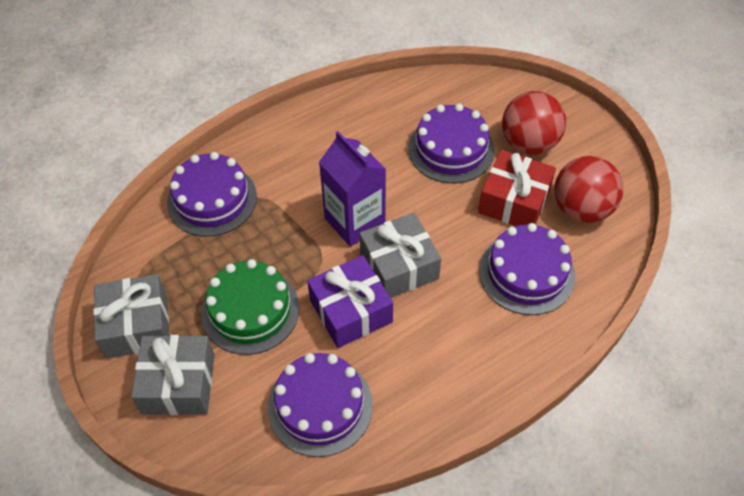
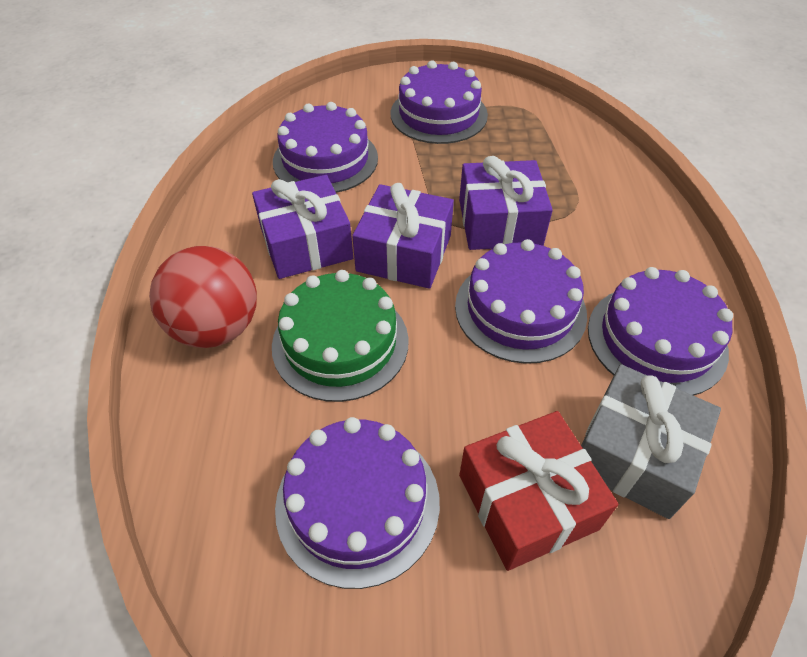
grey gift: 3 -> 1
purple cake: 4 -> 5
purple carton: 1 -> 0
purple gift: 1 -> 3
red ball: 2 -> 1

